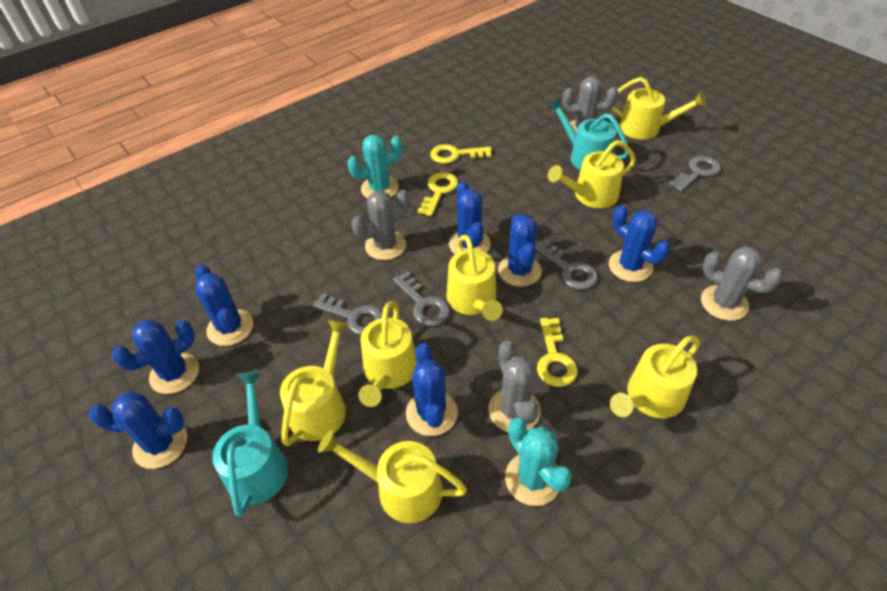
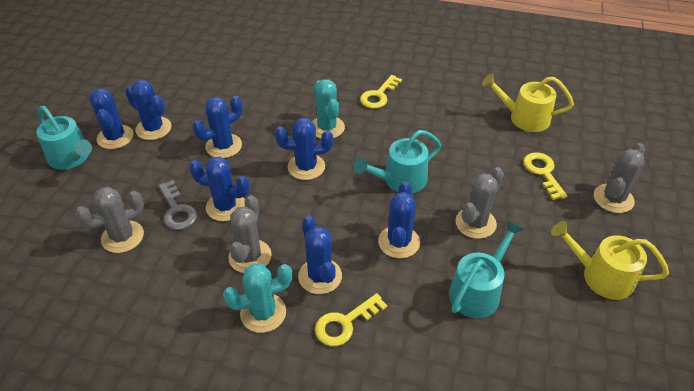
grey key: 4 -> 1
turquoise watering can: 2 -> 3
yellow watering can: 7 -> 2

